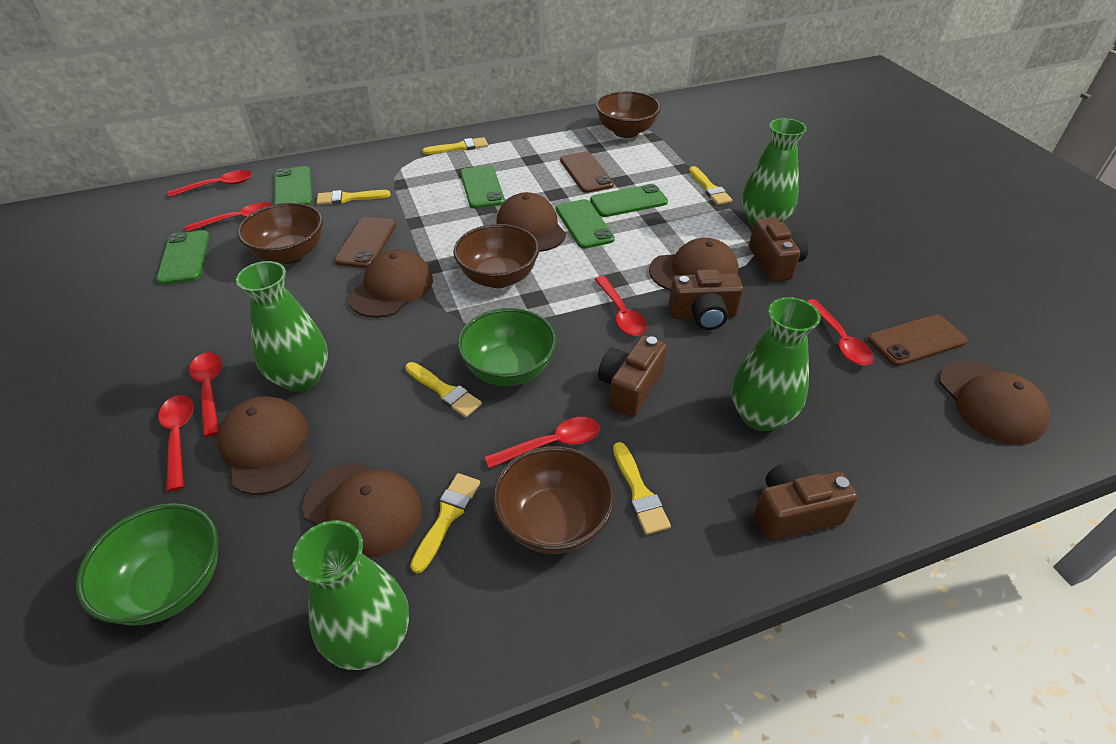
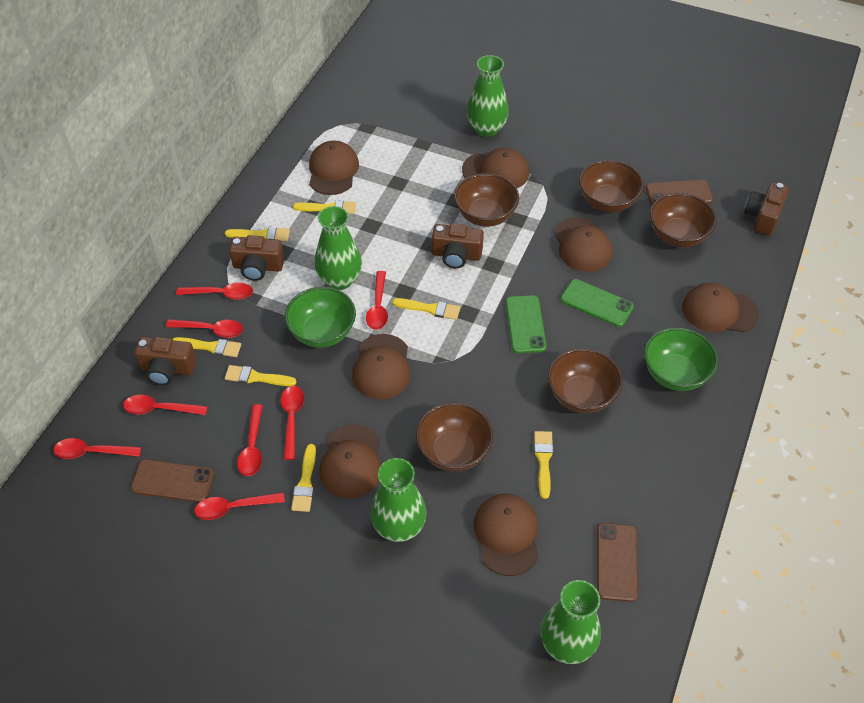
brown bowl: 4 -> 5
brown cap: 6 -> 7
green phone: 5 -> 2
red spoon: 7 -> 8
yellow brush: 6 -> 7

